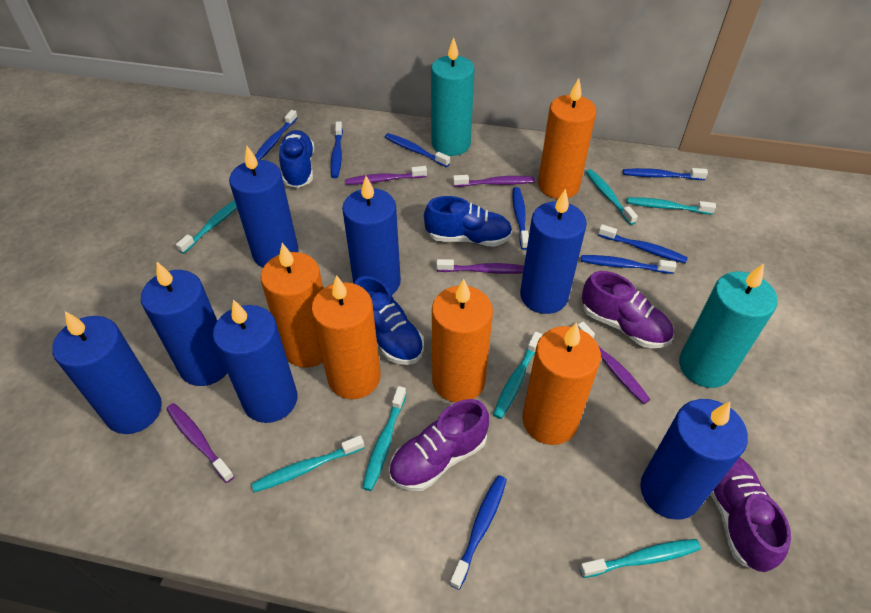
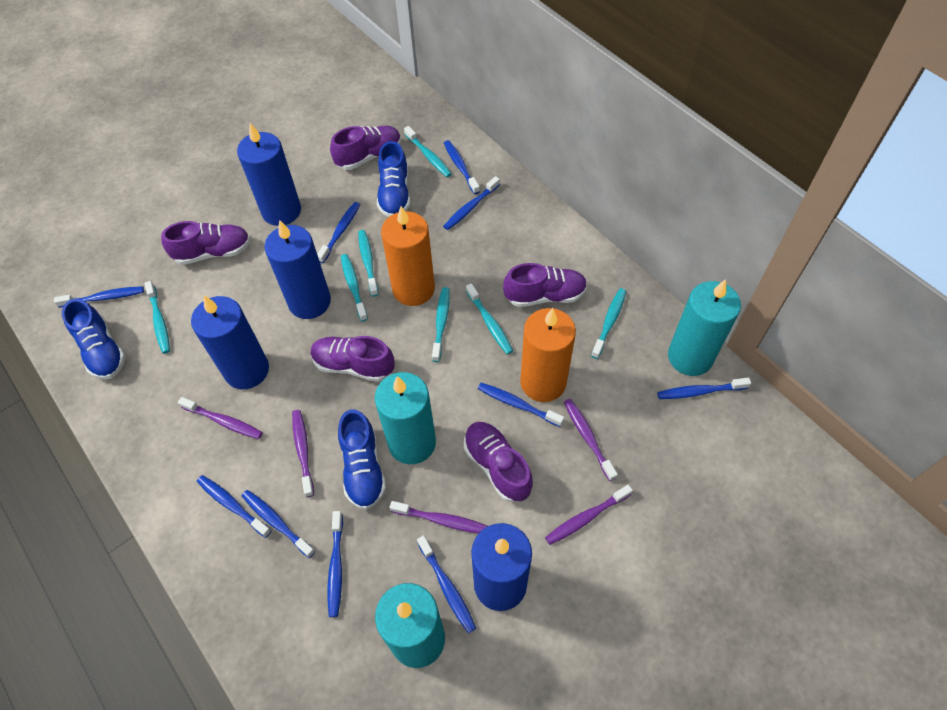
blue candle: 7 -> 4
blue toothbrush: 8 -> 10
orange candle: 5 -> 2
purple shoe: 3 -> 5
turquoise candle: 2 -> 3

